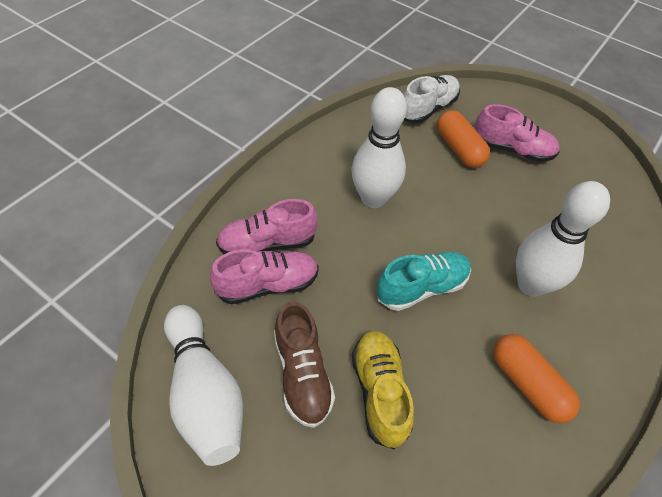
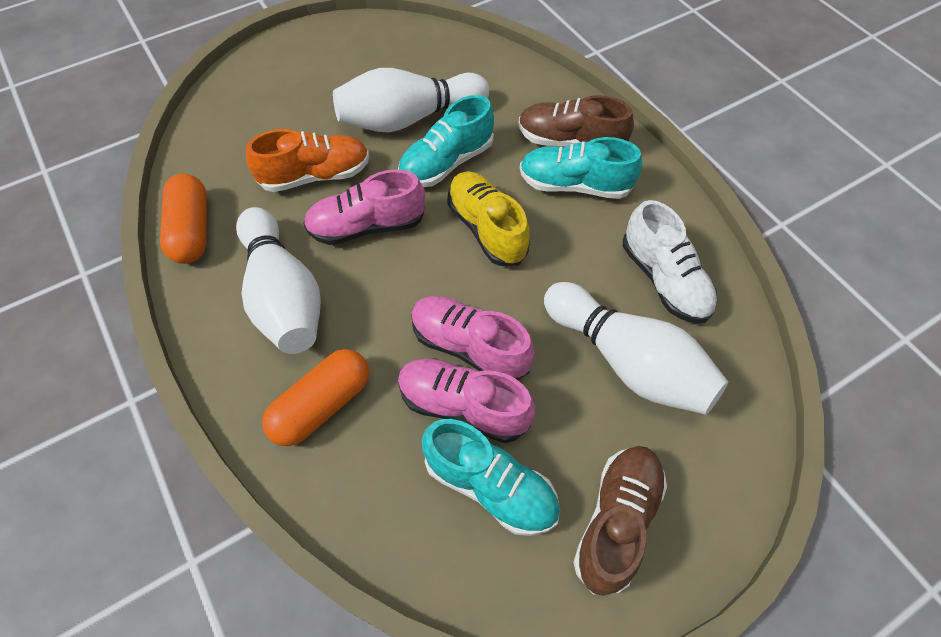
brown shoe: 1 -> 2
orange shoe: 0 -> 1
turquoise shoe: 1 -> 3

